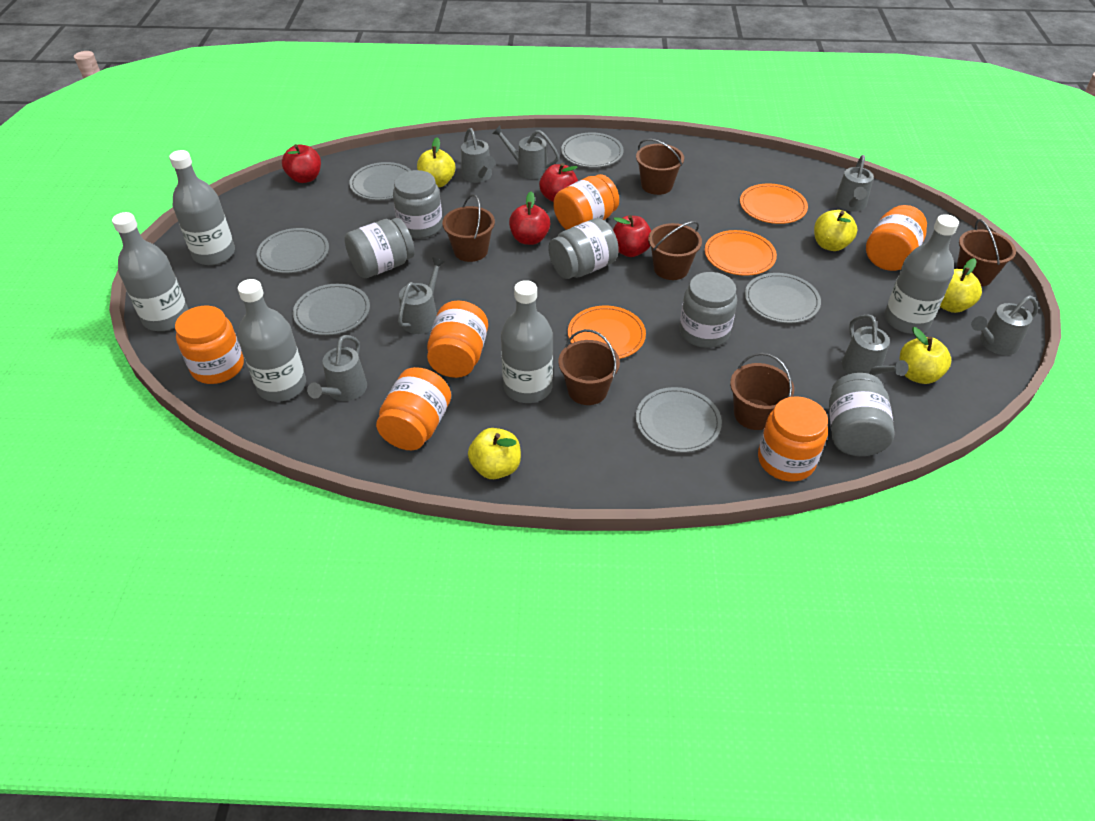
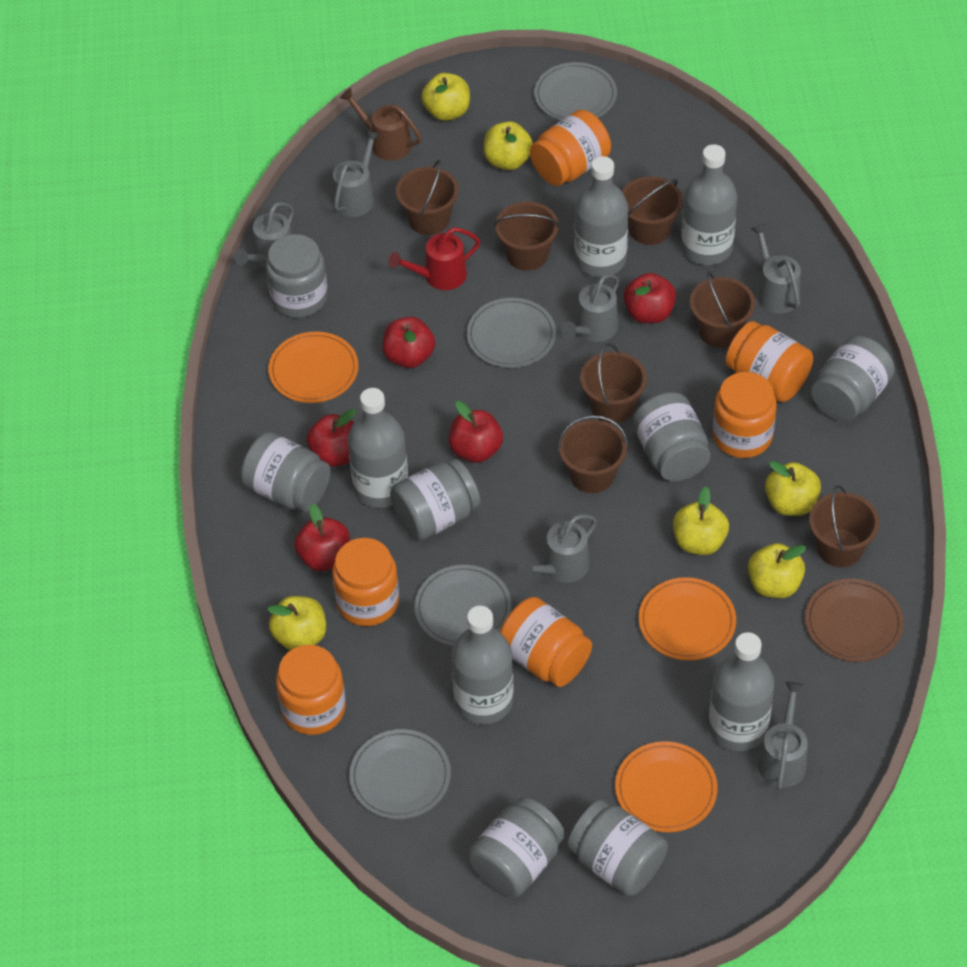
brown bucket: 6 -> 7
brown plate: 0 -> 1
brown watering can: 0 -> 1
grey jar: 5 -> 7
grey plate: 6 -> 4
grey watering can: 7 -> 6
red apple: 4 -> 5
red watering can: 0 -> 1
yellow apple: 5 -> 6

